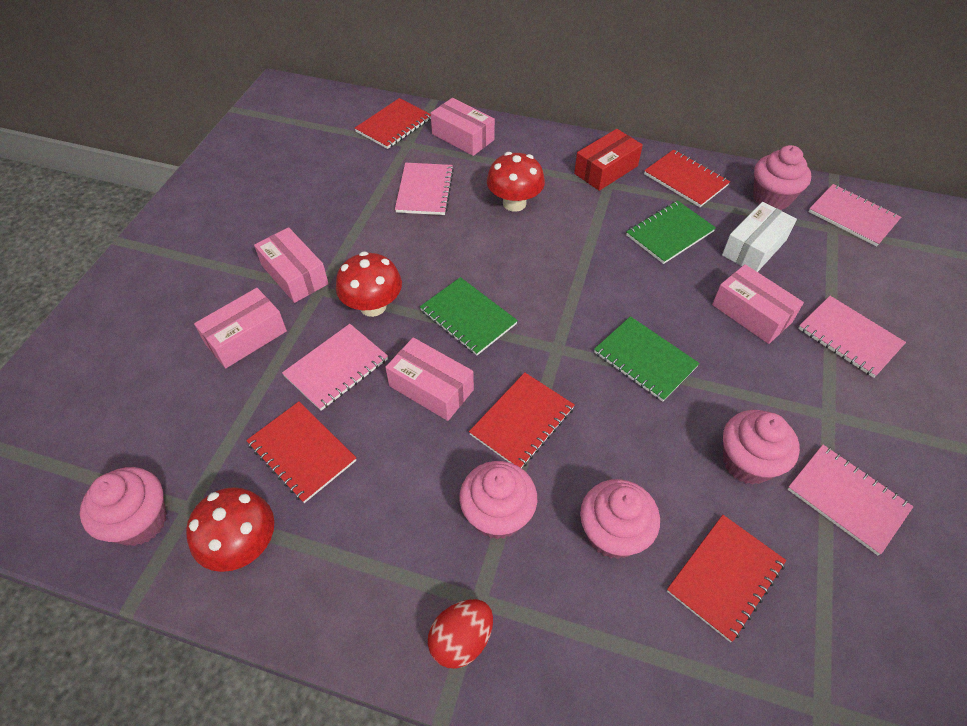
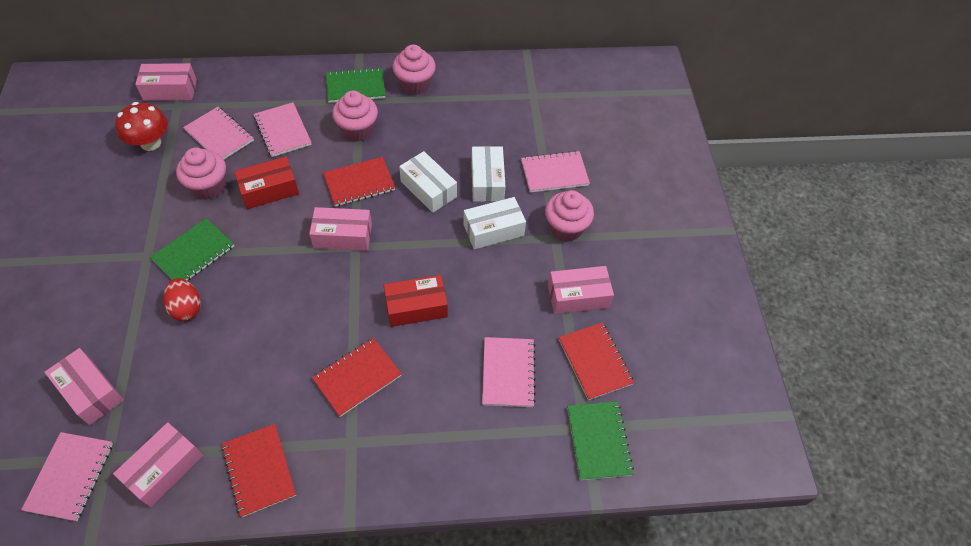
pink cupcake: 5 -> 4
red box: 1 -> 2
red mushroom: 3 -> 1
red notebook: 5 -> 4
white box: 1 -> 3

